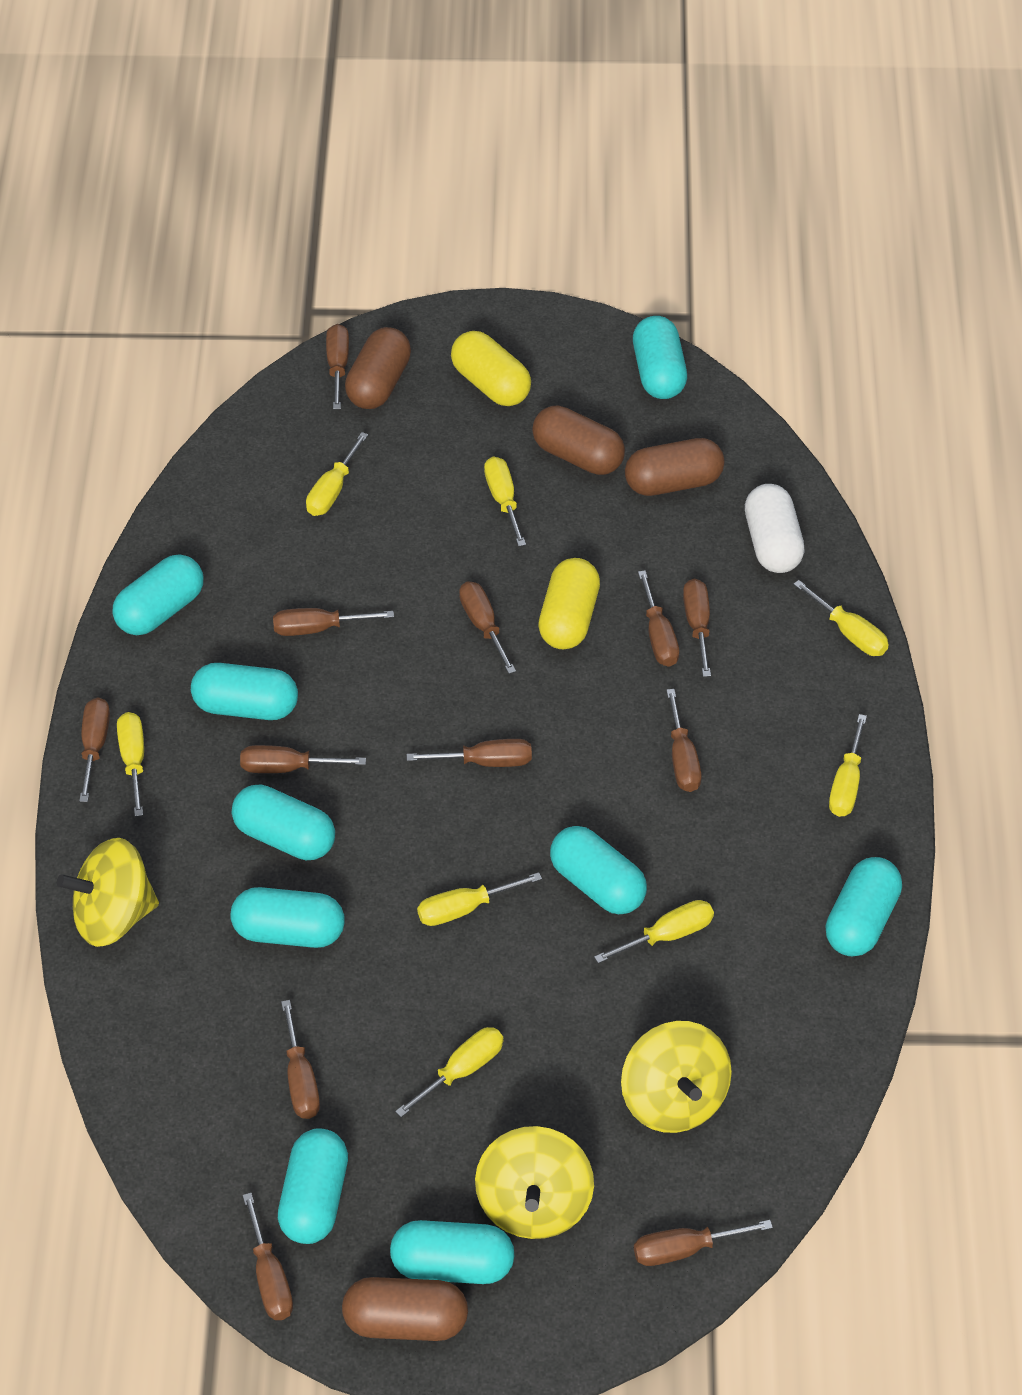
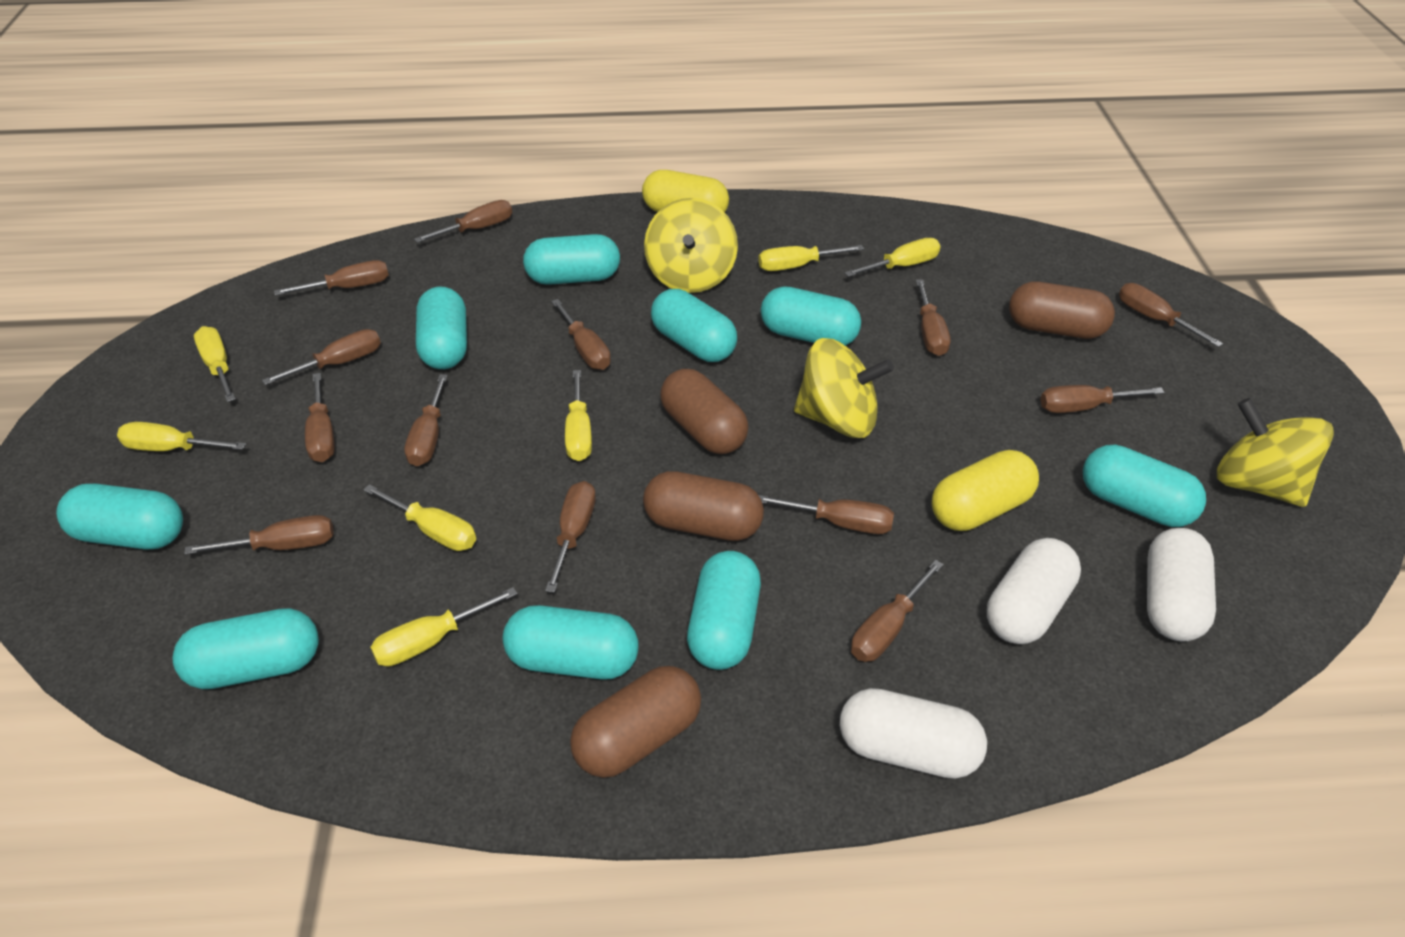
brown screwdriver: 12 -> 13
white capsule: 1 -> 3
yellow screwdriver: 8 -> 7

